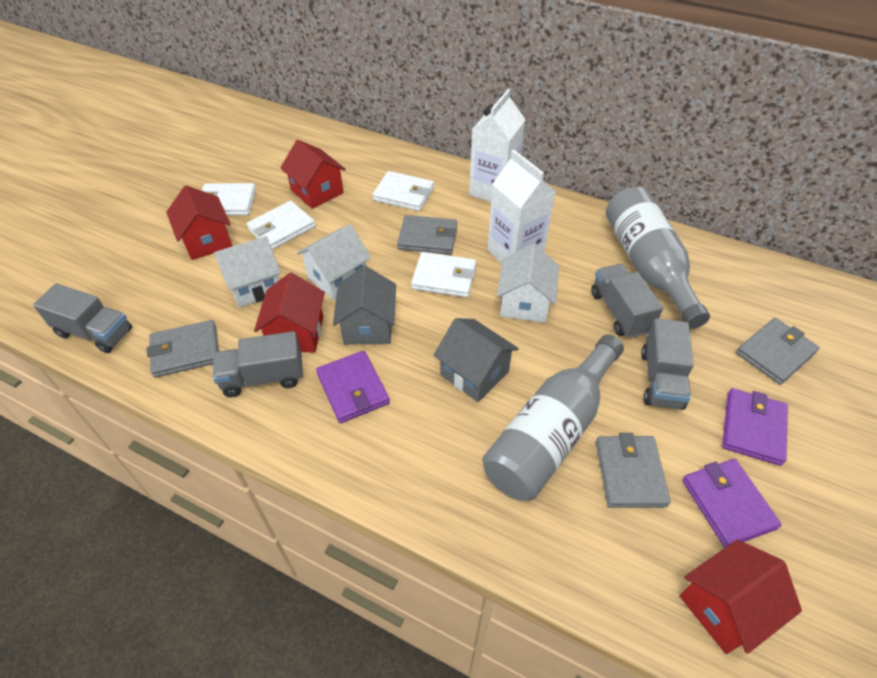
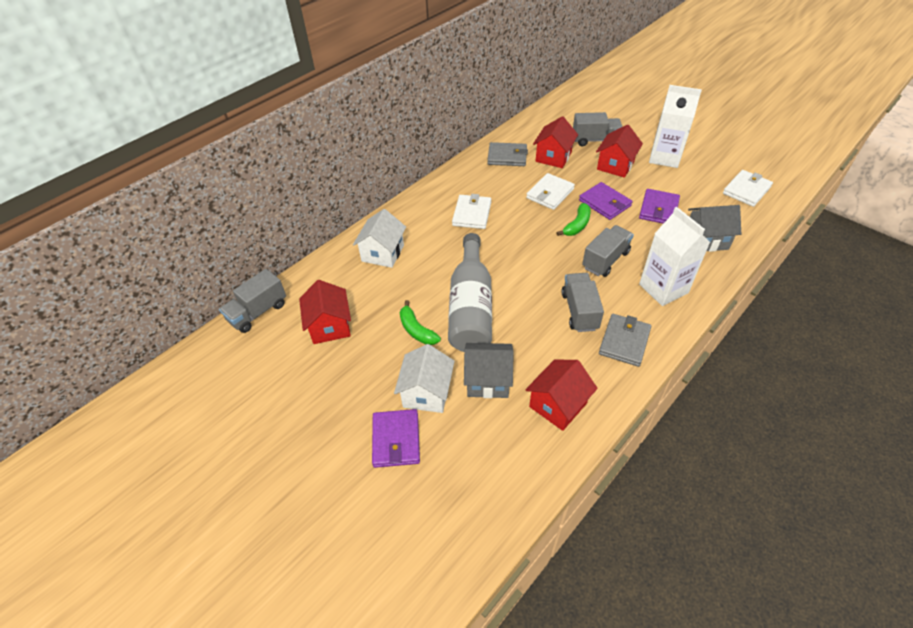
green banana: 0 -> 2
grey bottle: 2 -> 1
grey wallet: 4 -> 2
white house: 3 -> 2
white wallet: 4 -> 3

